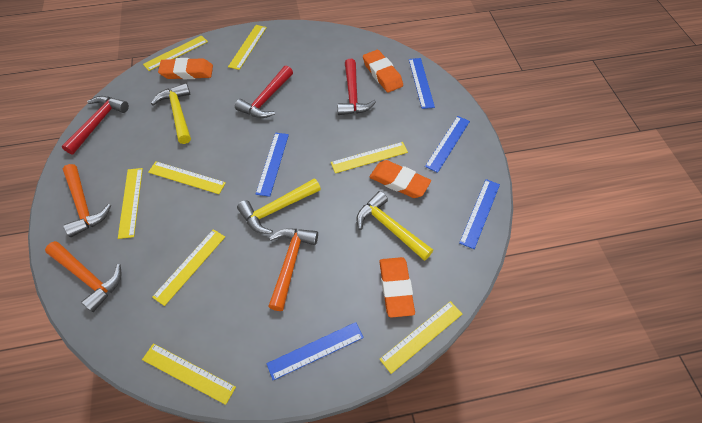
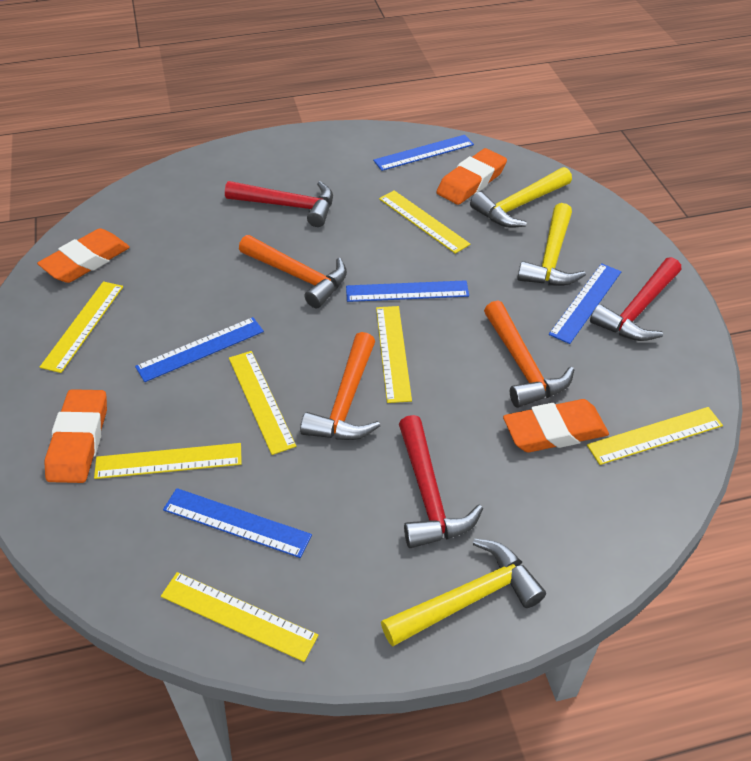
yellow ruler: 8 -> 7

